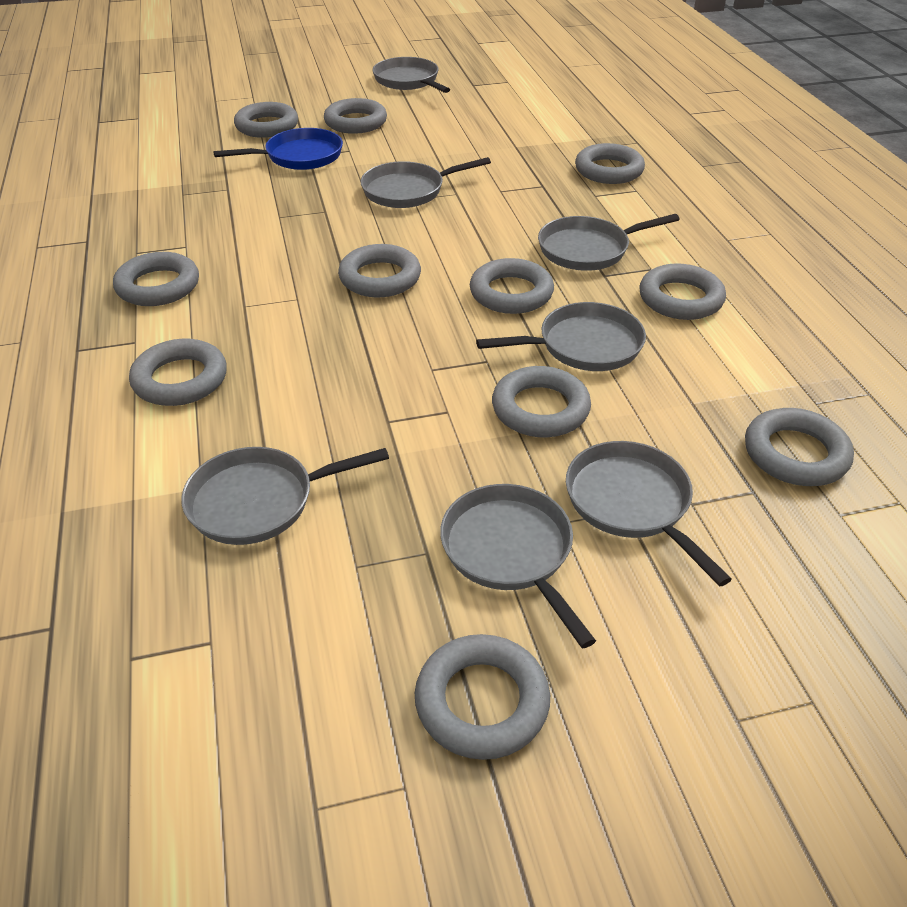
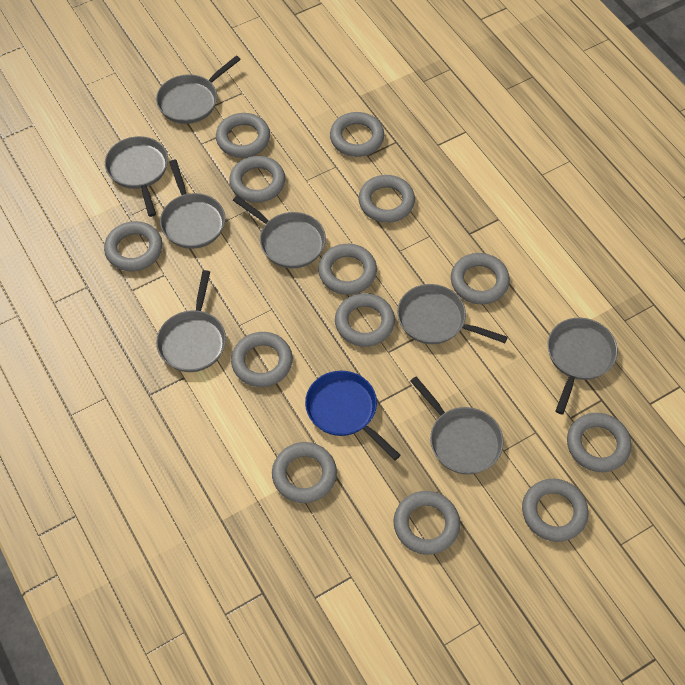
grey pan: 7 -> 8
grey ring: 11 -> 13

